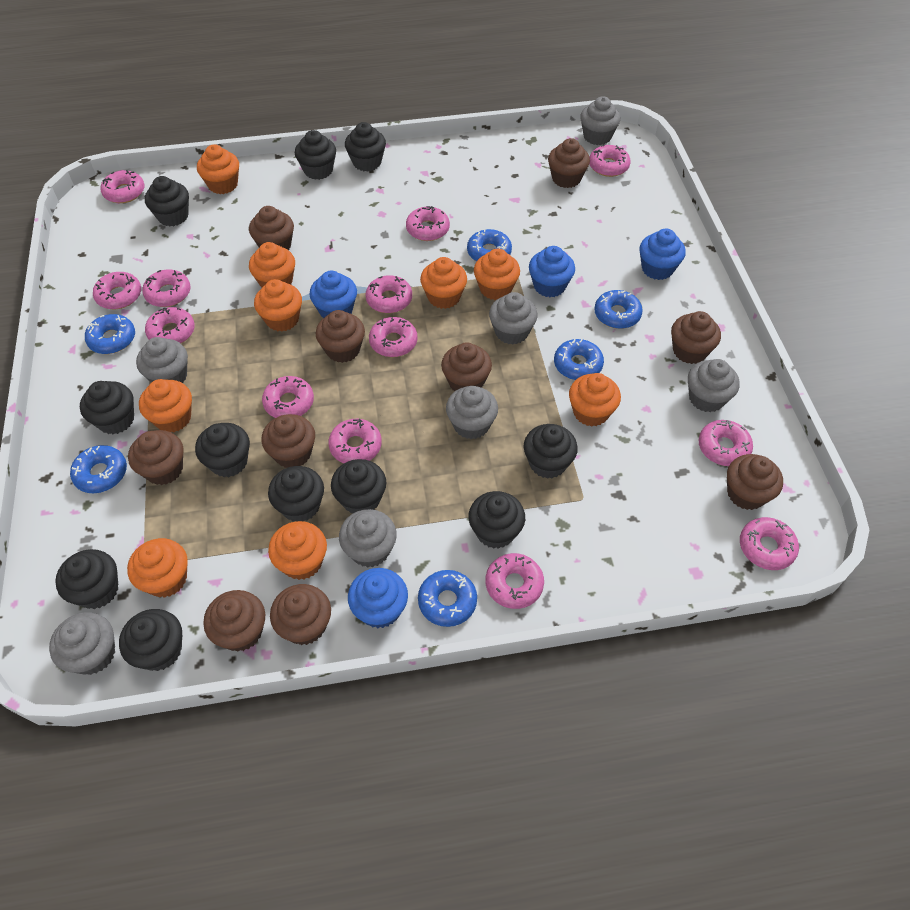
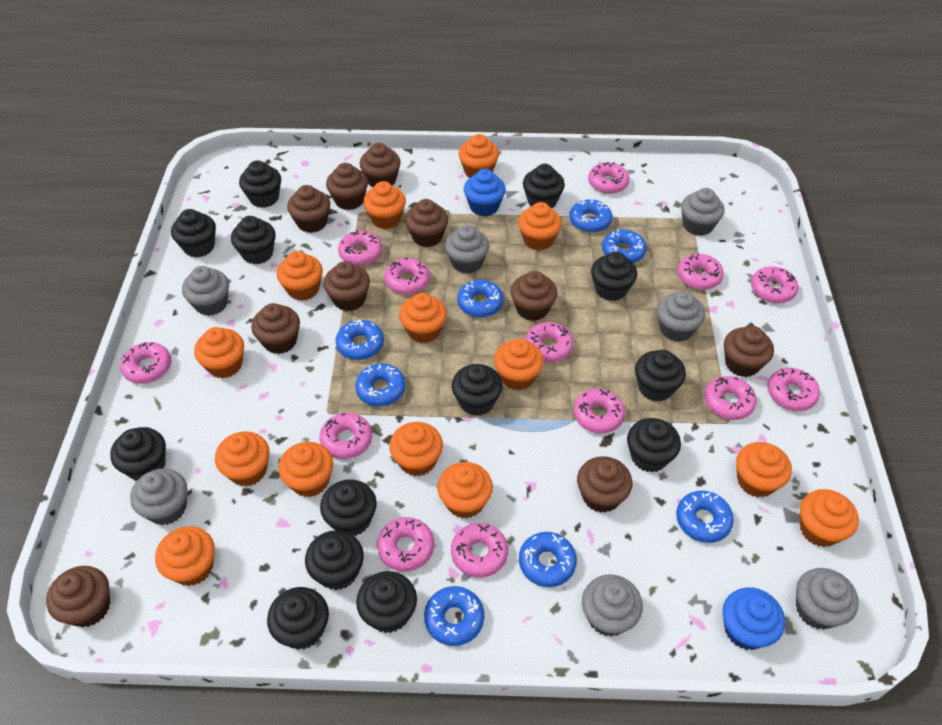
black cupcake: 11 -> 13
blue cupcake: 4 -> 2
blue donut: 6 -> 8
orange cupcake: 9 -> 14

